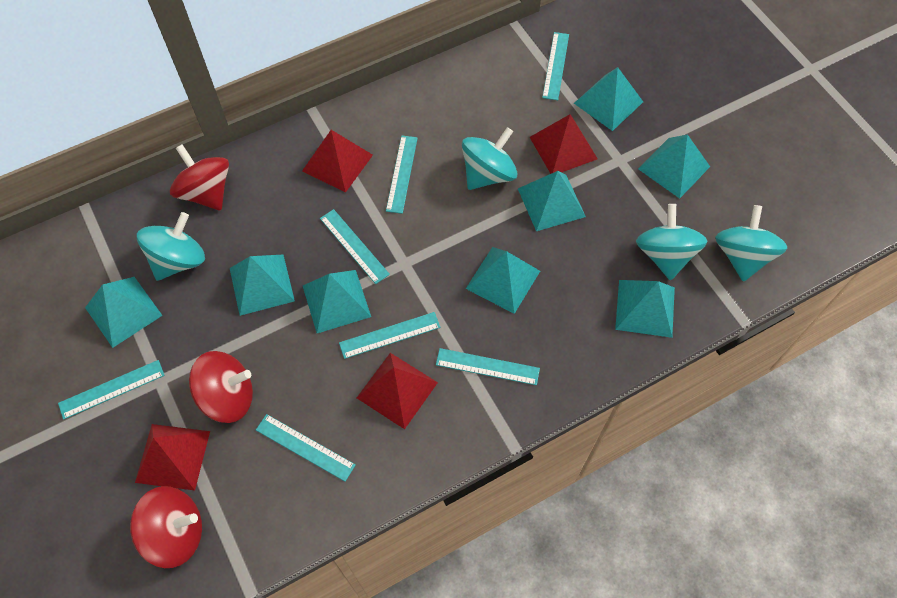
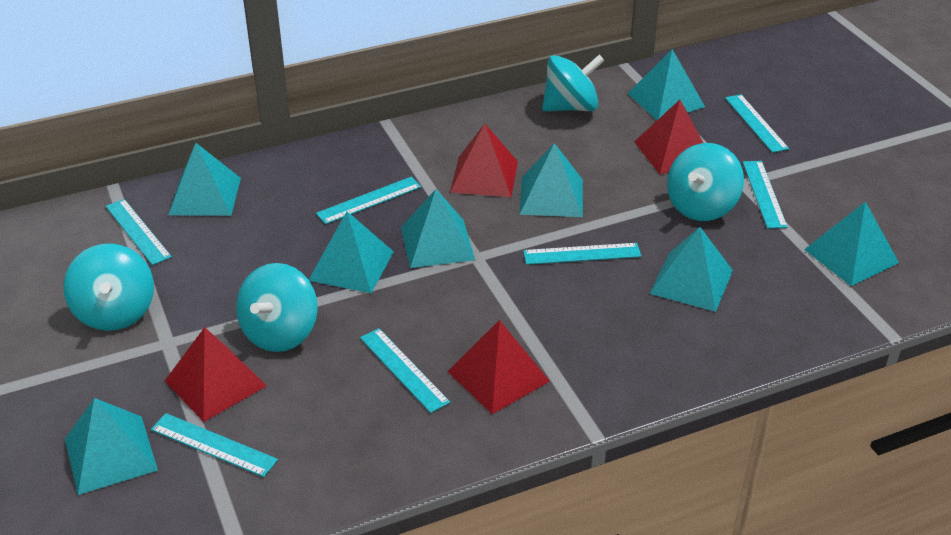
red spinning top: 3 -> 0

